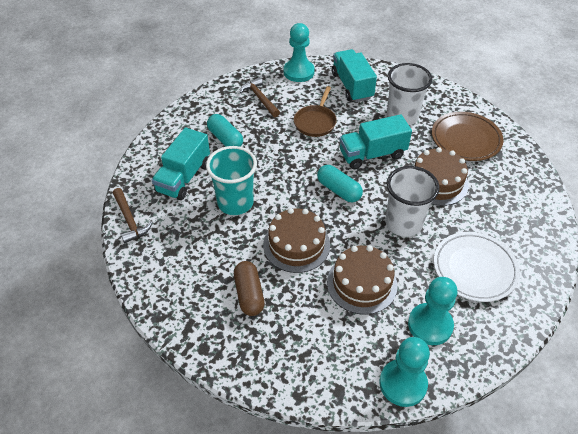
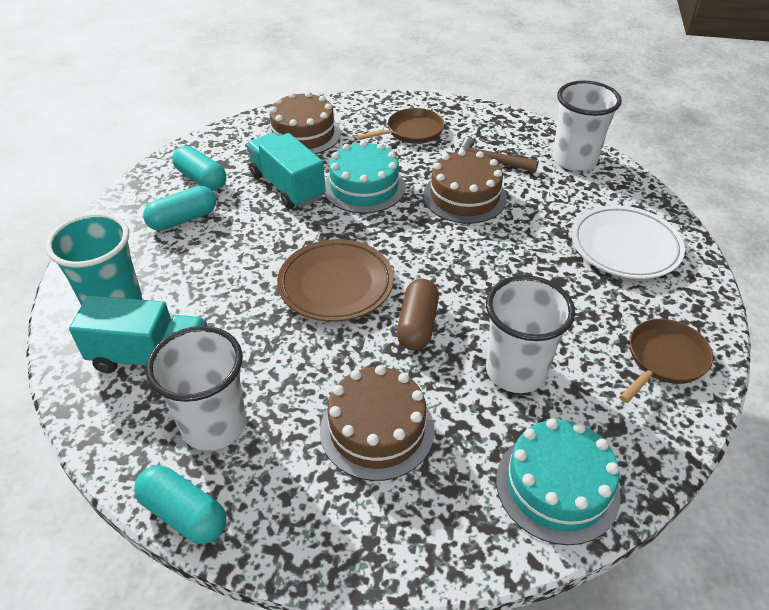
brown hammer: 2 -> 1
brown pan: 1 -> 2
turquoise cake: 0 -> 2
turquoise capsule: 2 -> 3
turquoise pawn: 3 -> 0
turquoise truck: 3 -> 2
white cup: 2 -> 3

